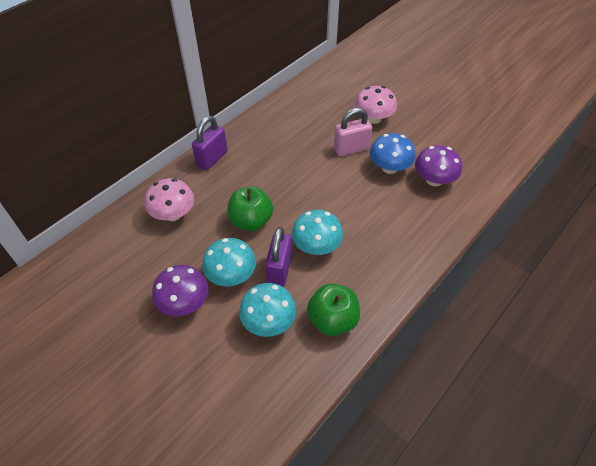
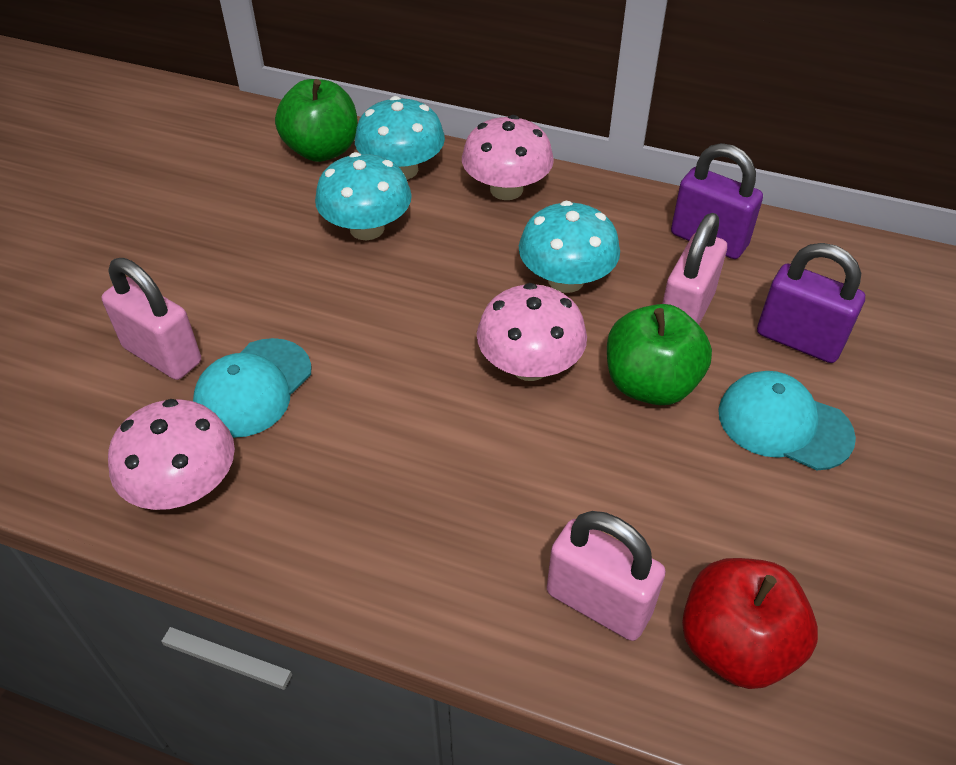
blue mushroom: 1 -> 0
pink mushroom: 2 -> 3
pink padlock: 1 -> 3
purple mushroom: 2 -> 0
red apple: 0 -> 1
turquoise cap: 0 -> 2

